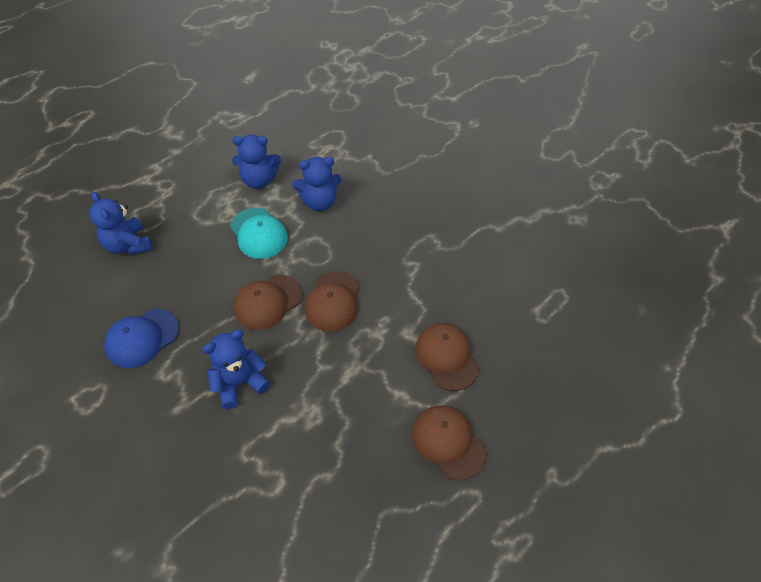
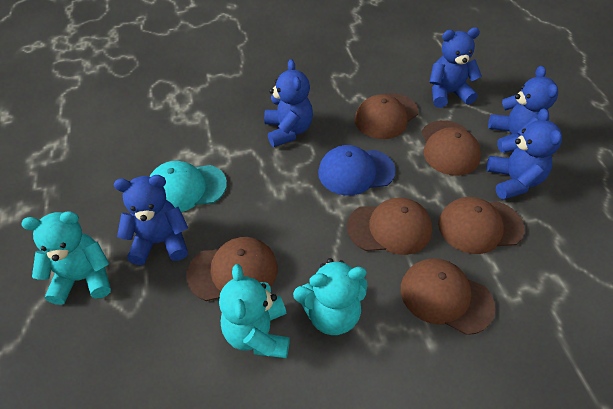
blue teddy bear: 4 -> 5
brown cap: 4 -> 6
turquoise teddy bear: 0 -> 3

